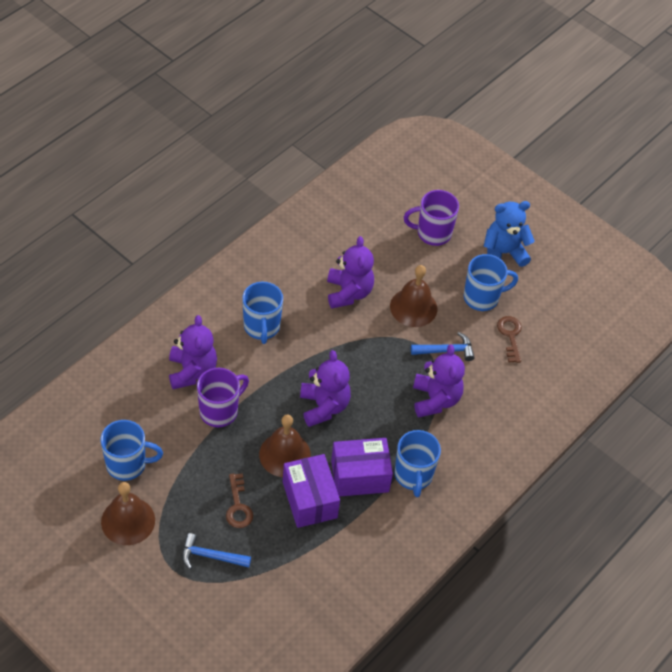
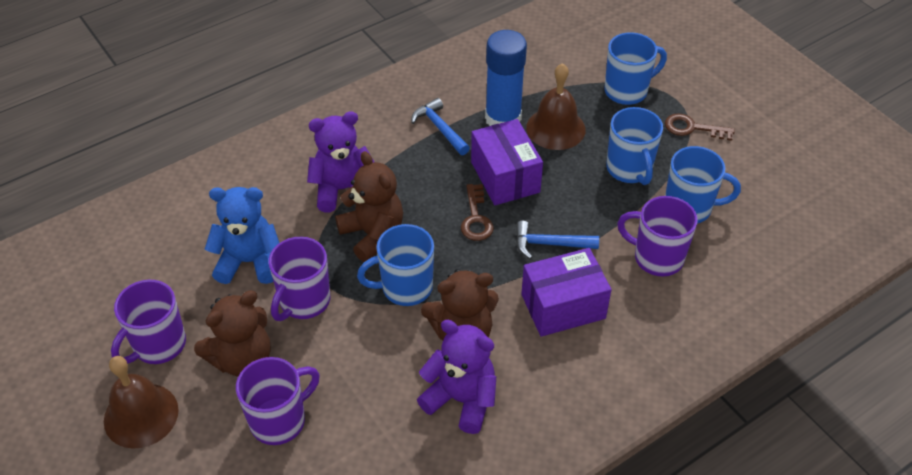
blue glue stick: 0 -> 1
brown bell: 3 -> 2
brown teddy bear: 0 -> 3
purple mug: 2 -> 4
purple teddy bear: 4 -> 2

